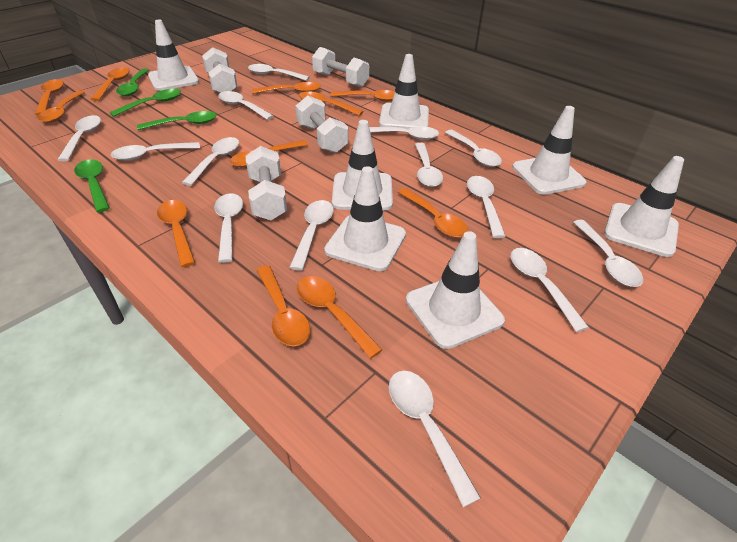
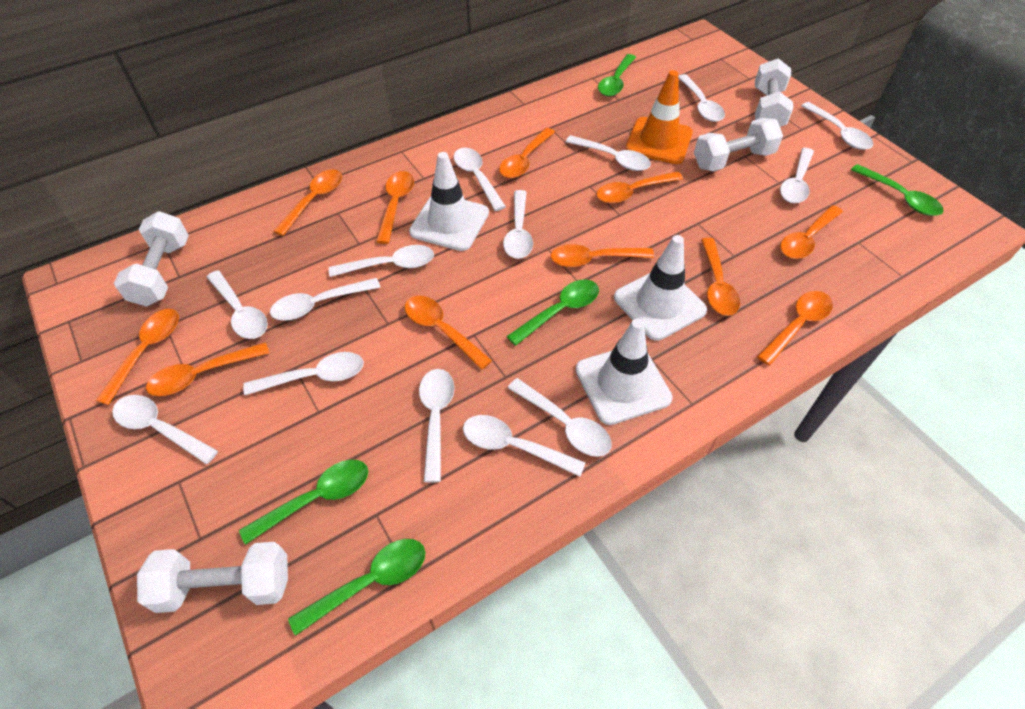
green spoon: 4 -> 5
orange traffic cone: 0 -> 1
white traffic cone: 7 -> 3

